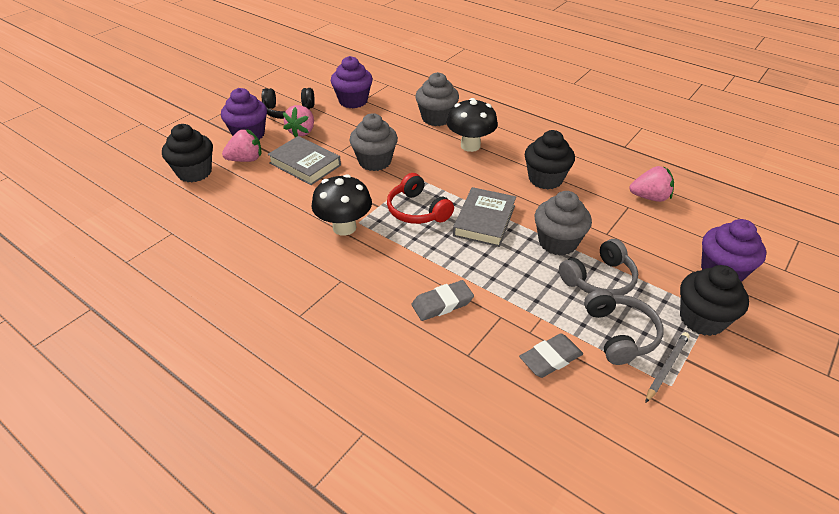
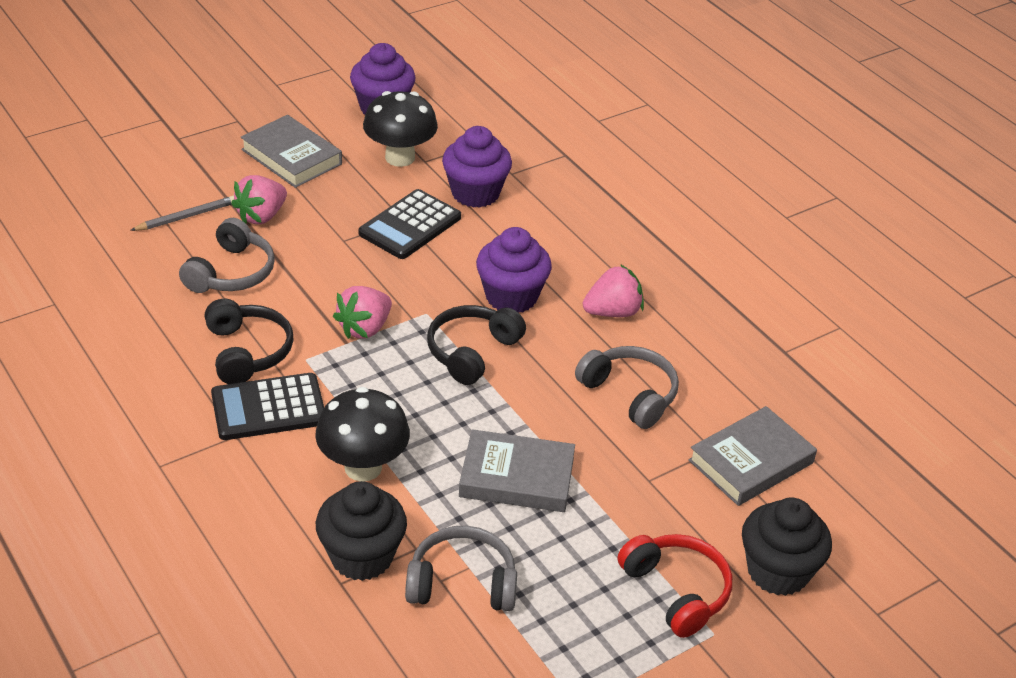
black calculator: 0 -> 2
black cupcake: 3 -> 2
black headphones: 1 -> 2
grey book: 2 -> 3
grey cupcake: 3 -> 0
grey eraser: 2 -> 0
grey headphones: 2 -> 3

